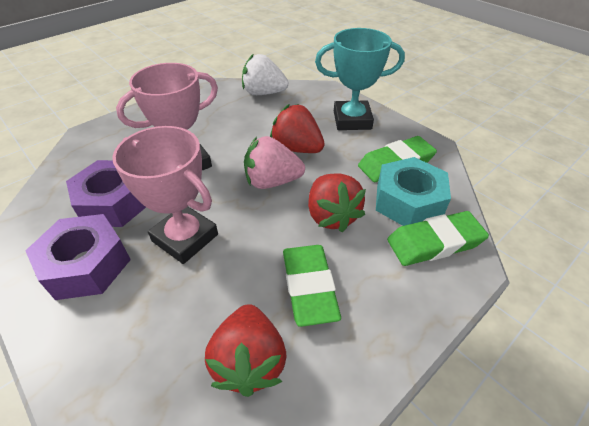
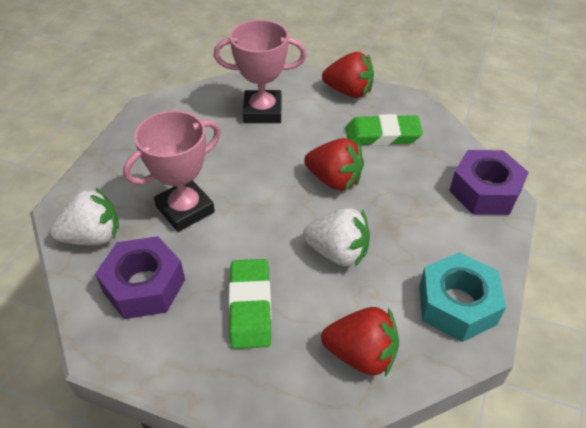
green eraser: 3 -> 2
pink strawberry: 1 -> 0
turquoise trophy: 1 -> 0
white strawberry: 1 -> 2

